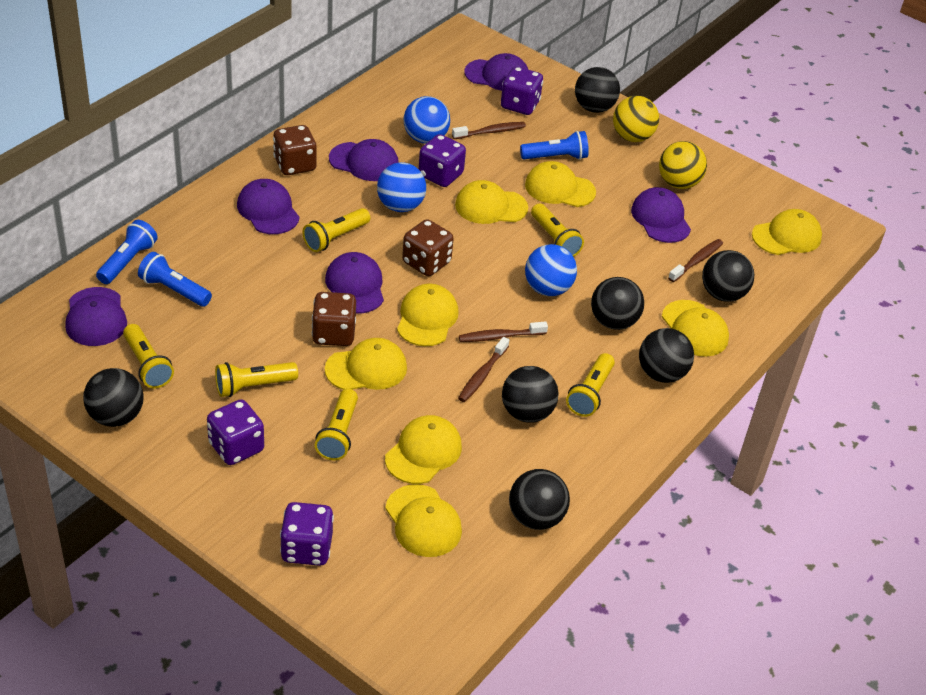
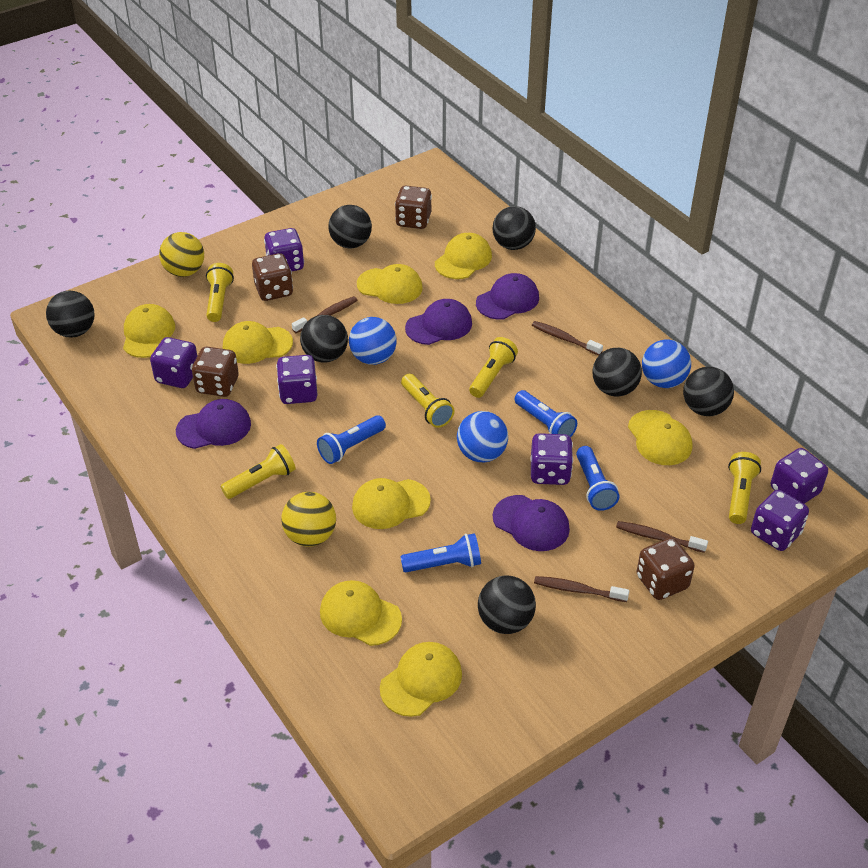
blue flashlight: 3 -> 4
brown dice: 3 -> 4
purple cap: 6 -> 4
purple dice: 4 -> 6
yellow flashlight: 6 -> 5

